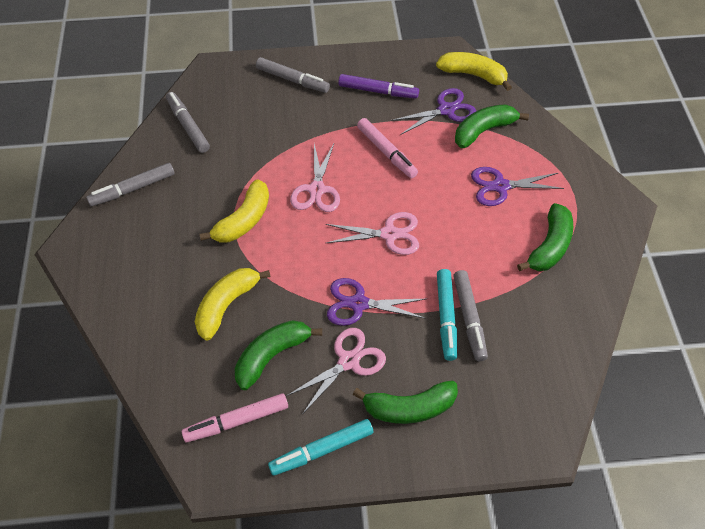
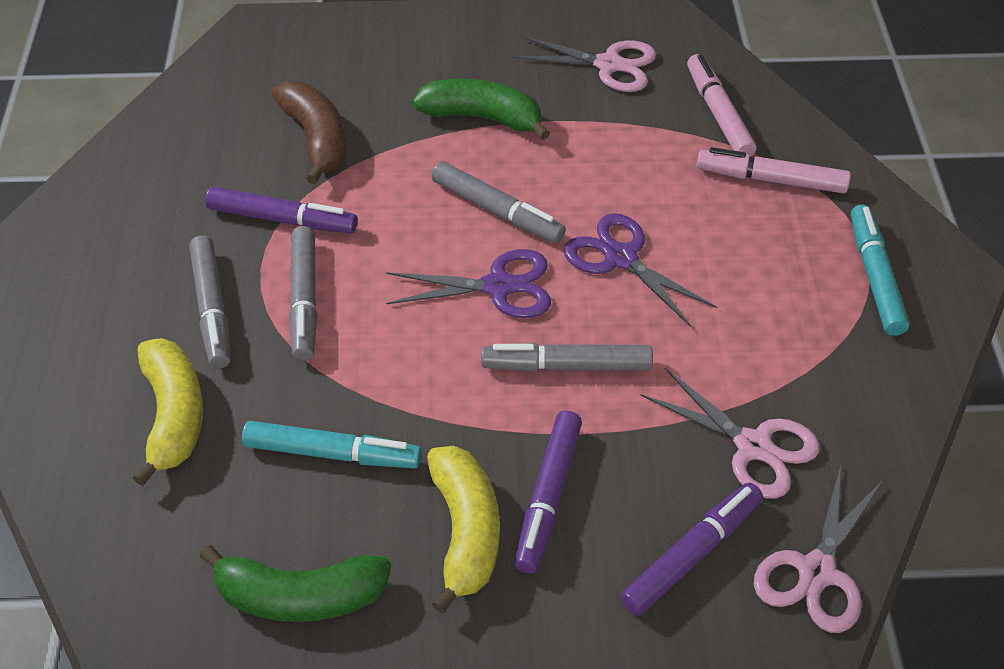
brown banana: 0 -> 1
green banana: 4 -> 2
purple marker: 1 -> 3
purple scissors: 3 -> 2
yellow banana: 3 -> 2

